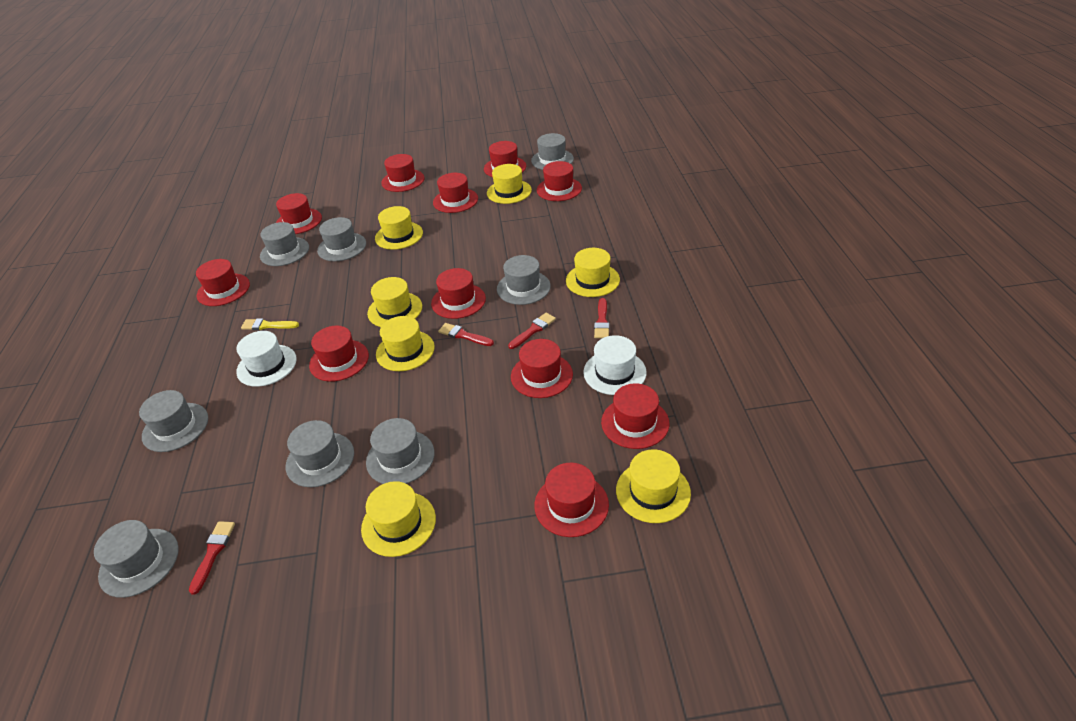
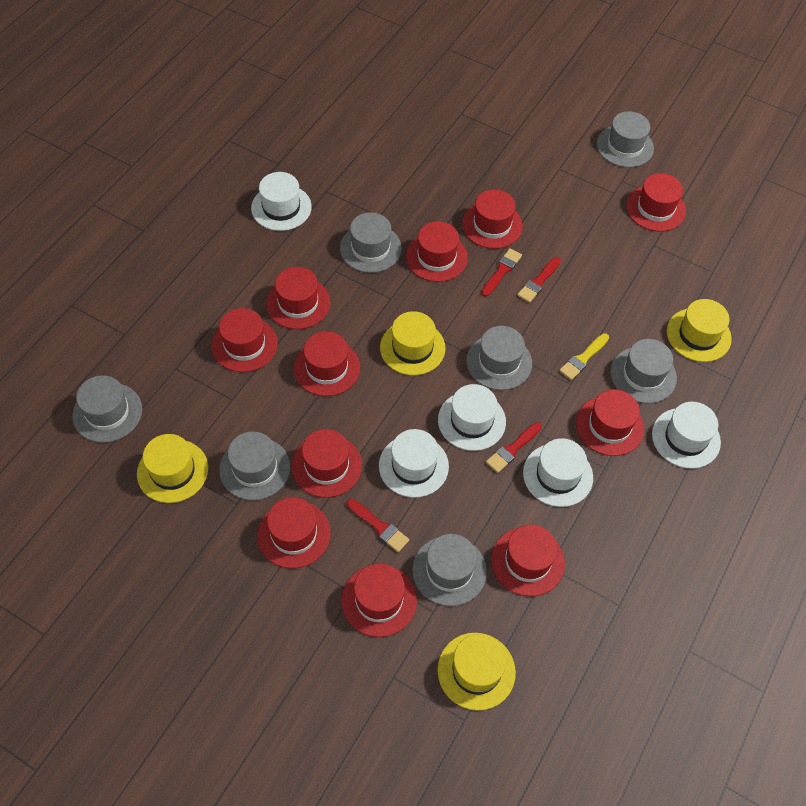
grey hat: 8 -> 7
white hat: 2 -> 5
yellow hat: 7 -> 4

